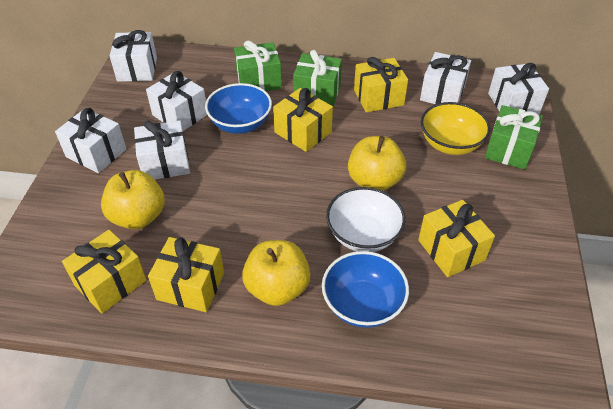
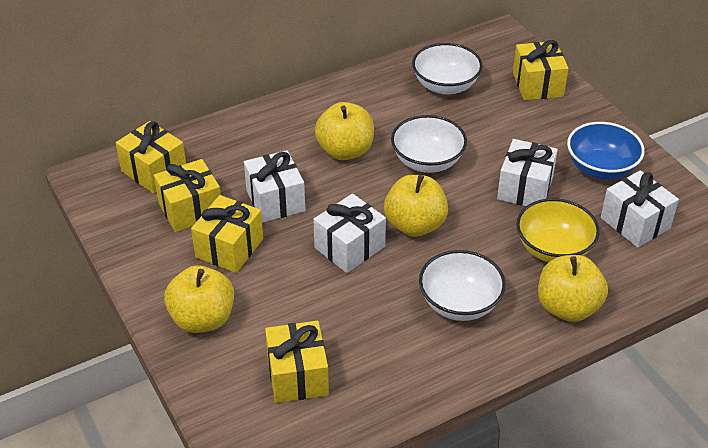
blue bowl: 2 -> 1
green gift: 3 -> 0
white bowl: 1 -> 3
white gift: 6 -> 4
yellow apple: 3 -> 4

